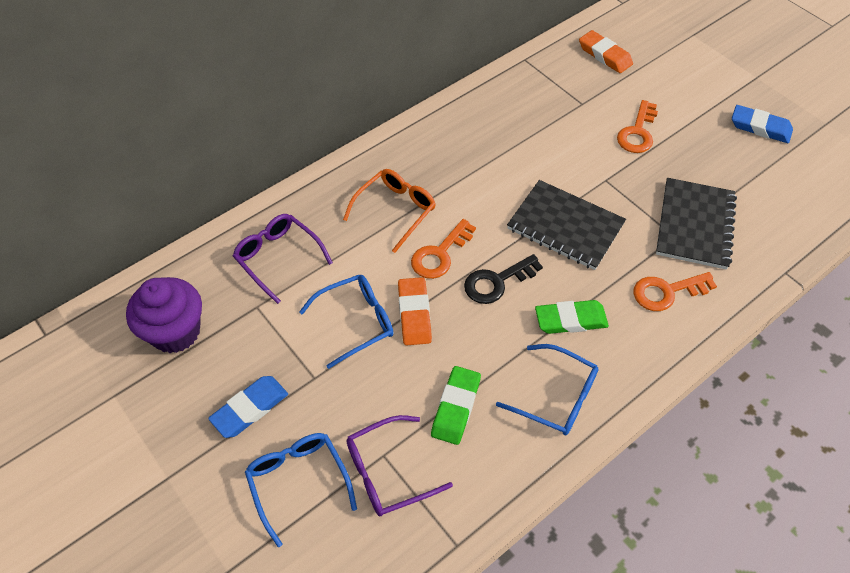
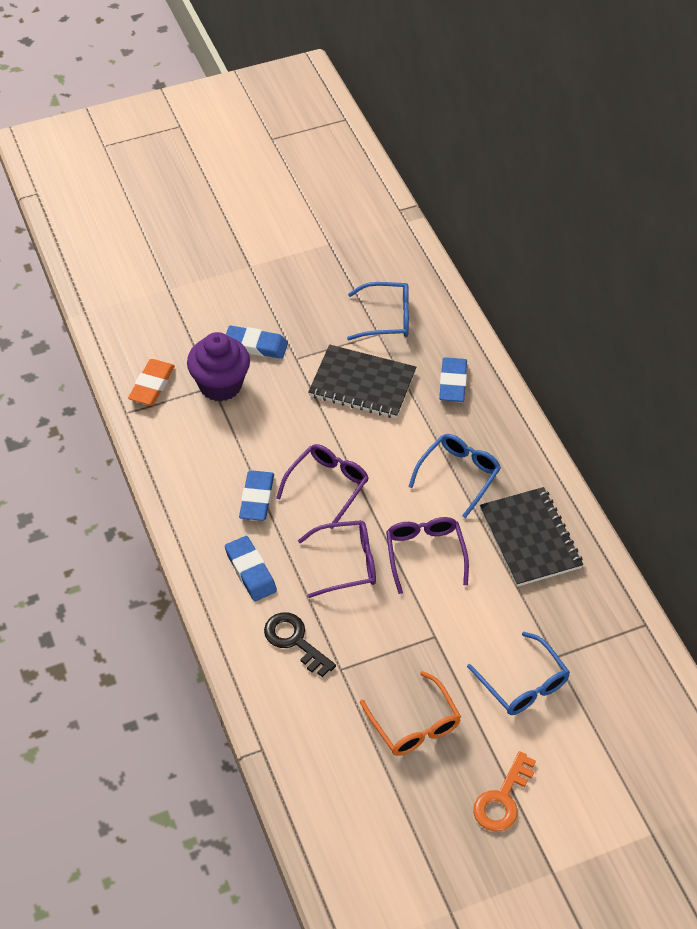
blue eraser: 2 -> 4
green eraser: 2 -> 0
orange eraser: 2 -> 1
orange key: 3 -> 1
purple glasses: 2 -> 3

